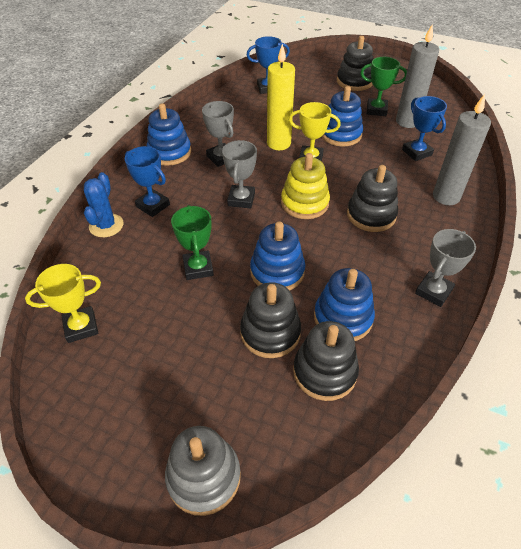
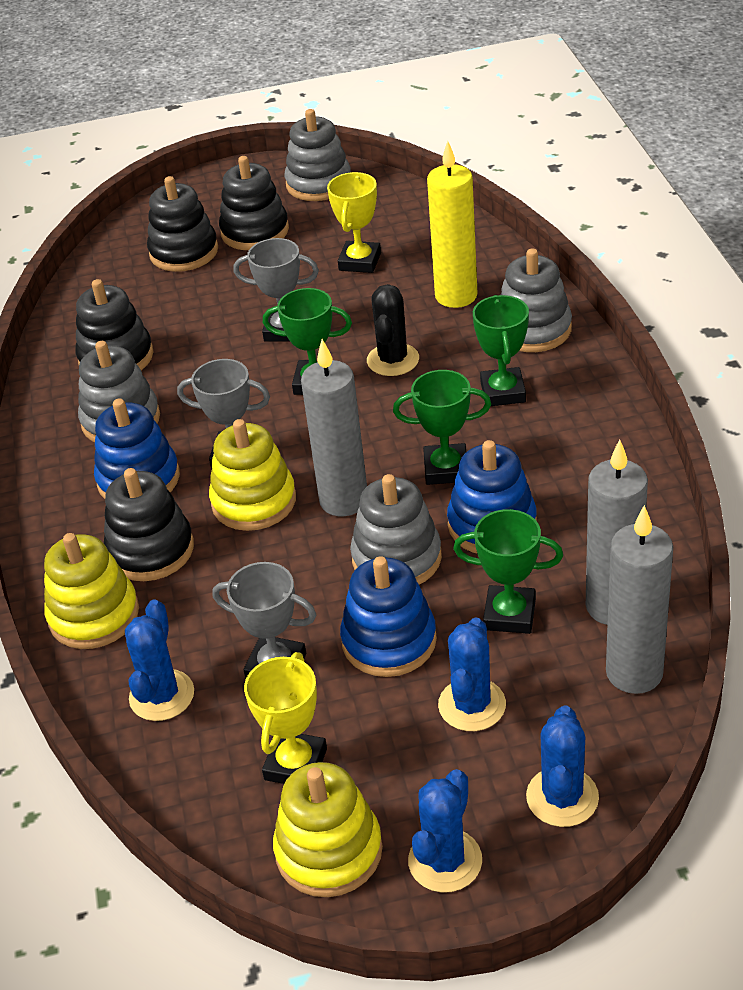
black cactus: 0 -> 1
blue cactus: 1 -> 4
blue stacking toy: 4 -> 3
blue trophy: 3 -> 0
green trophy: 2 -> 4
grey candle: 2 -> 3
grey stacking toy: 1 -> 4
yellow stacking toy: 1 -> 3

